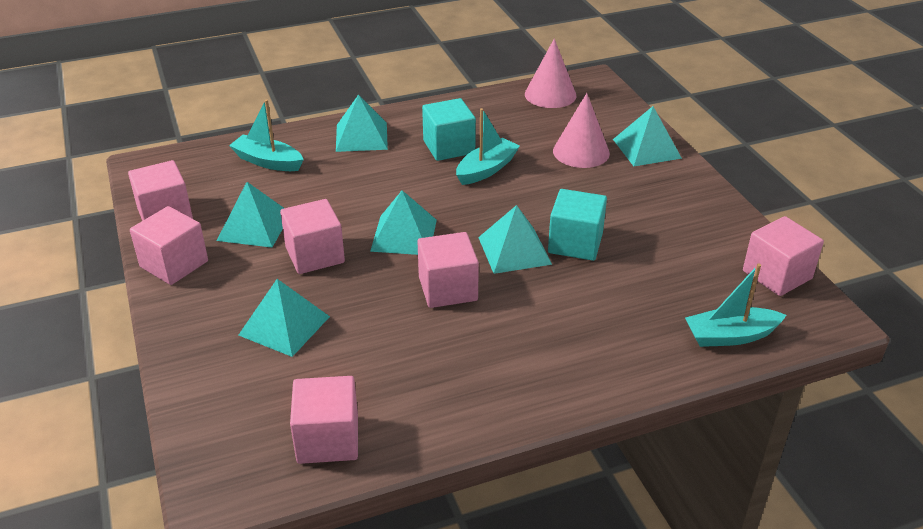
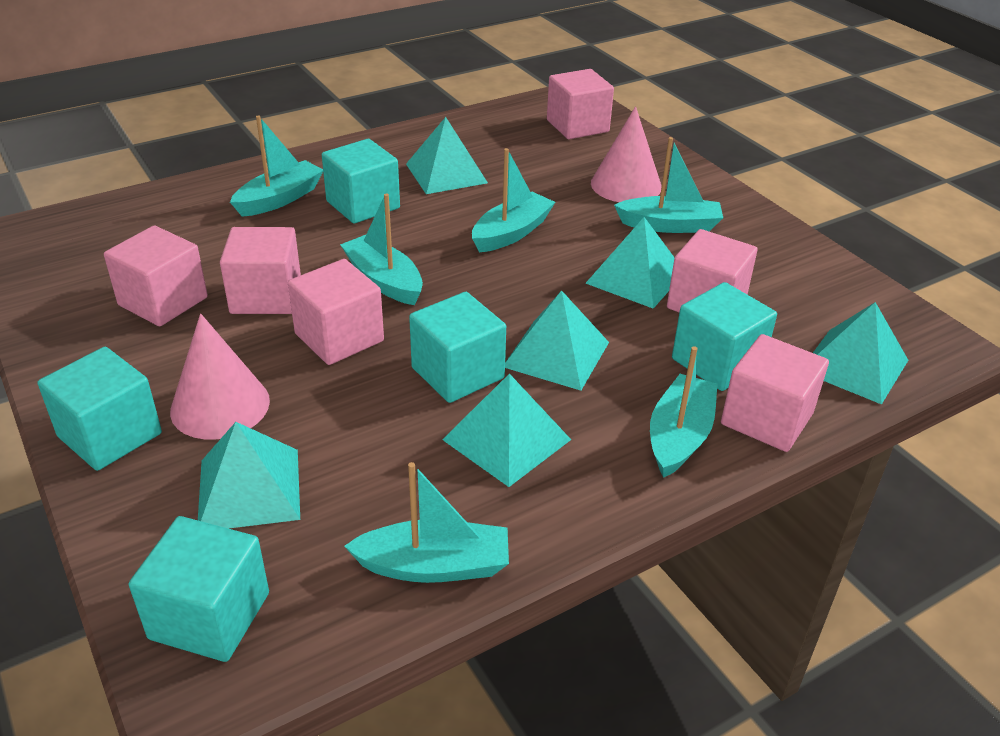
turquoise boat: 3 -> 6
turquoise cube: 2 -> 5

